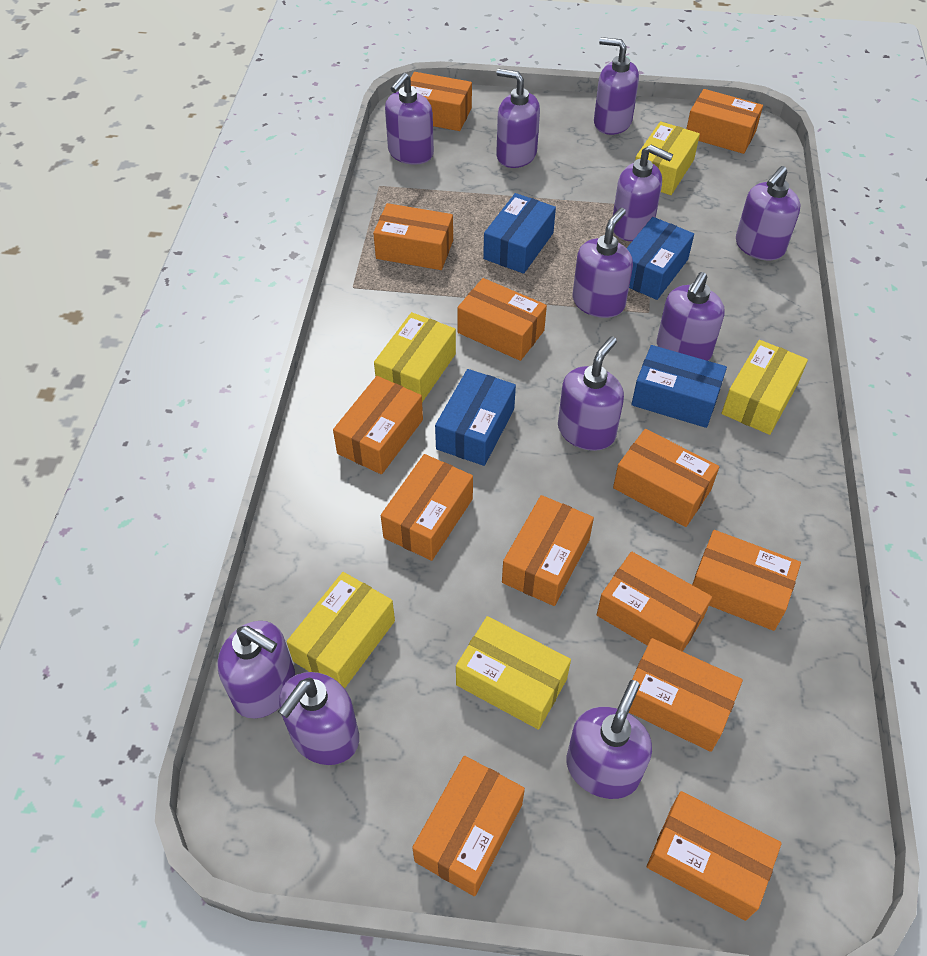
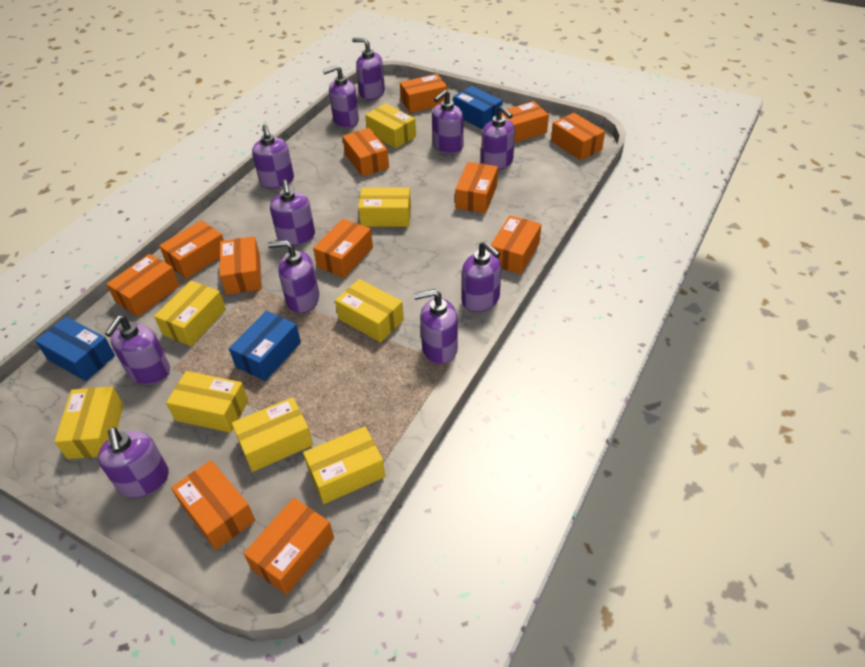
blue box: 4 -> 3
orange box: 13 -> 12
yellow box: 5 -> 8

